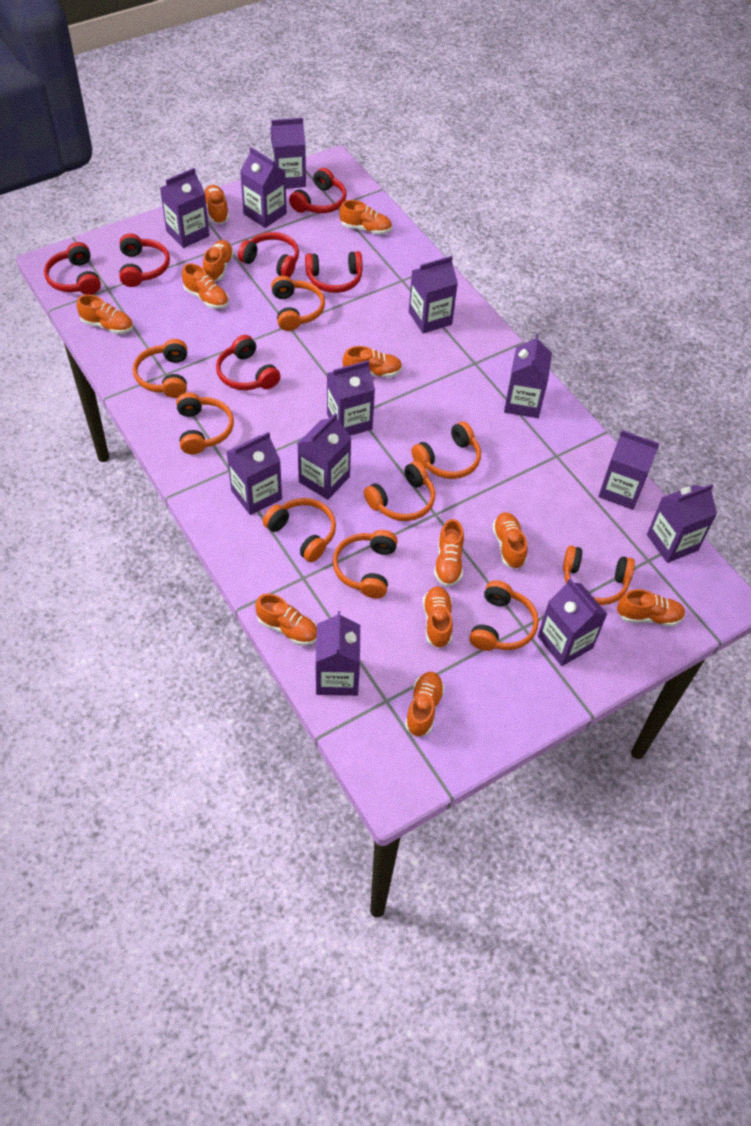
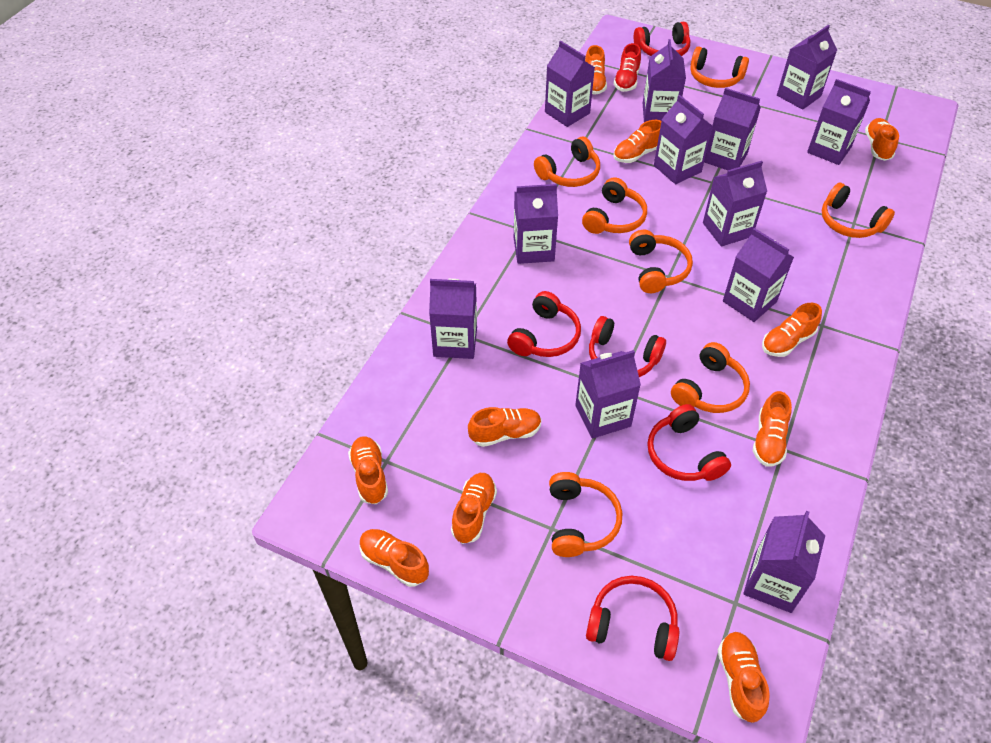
orange headphones: 9 -> 7
orange shoe: 12 -> 10
red headphones: 6 -> 5
red shoe: 0 -> 1

